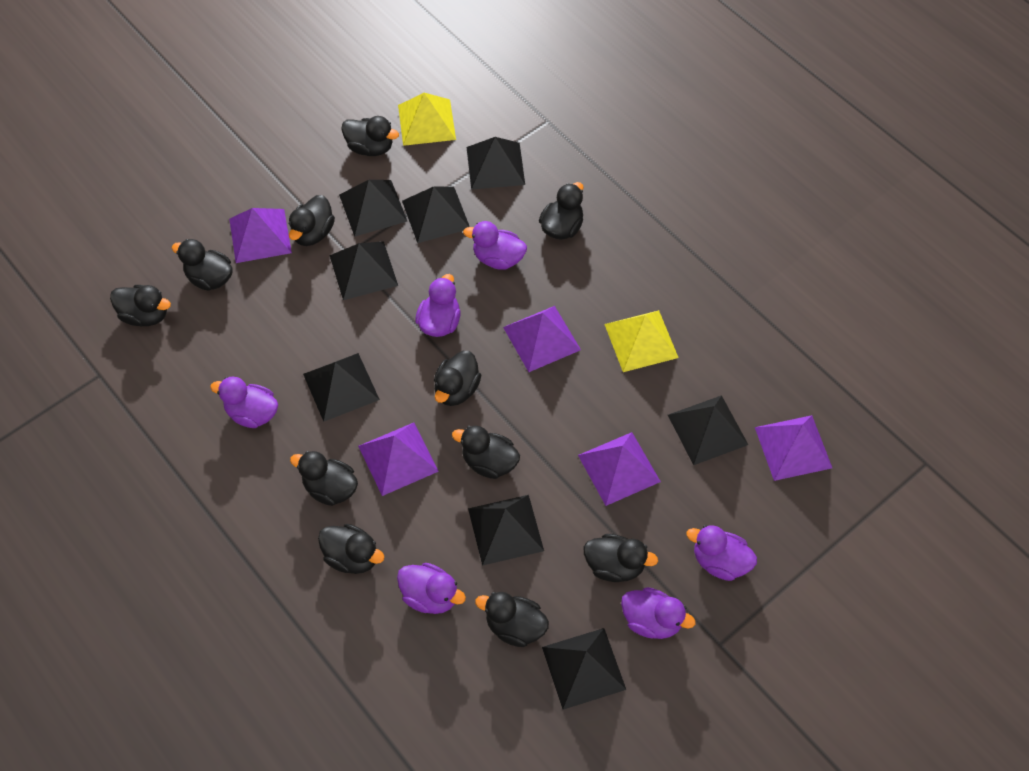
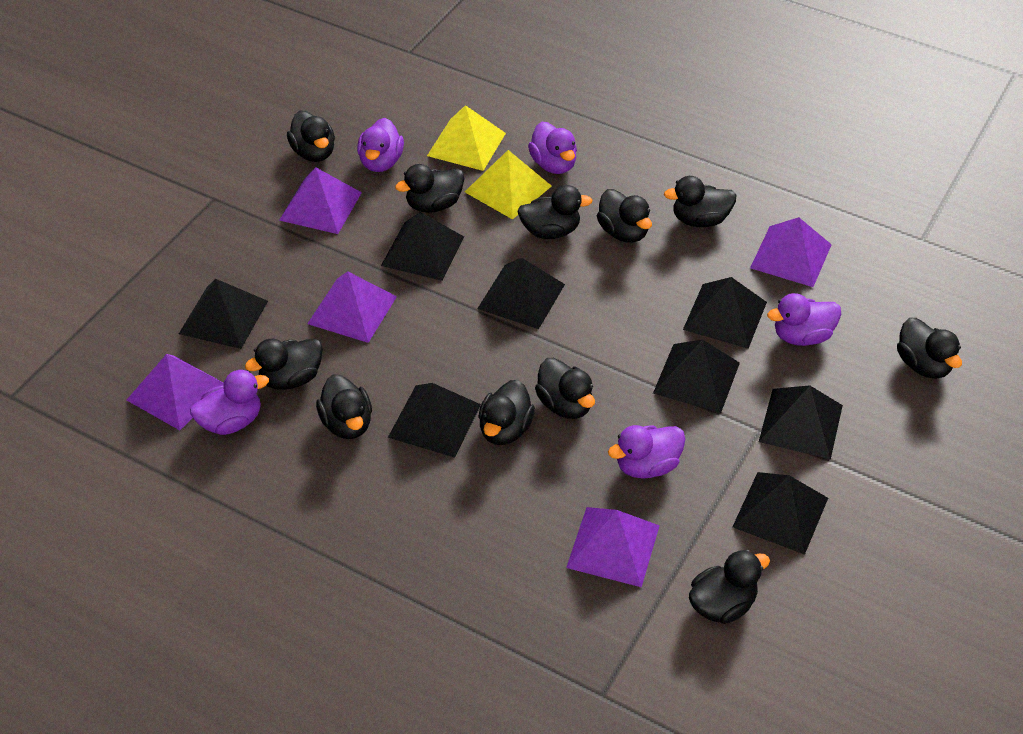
purple duck: 6 -> 5

